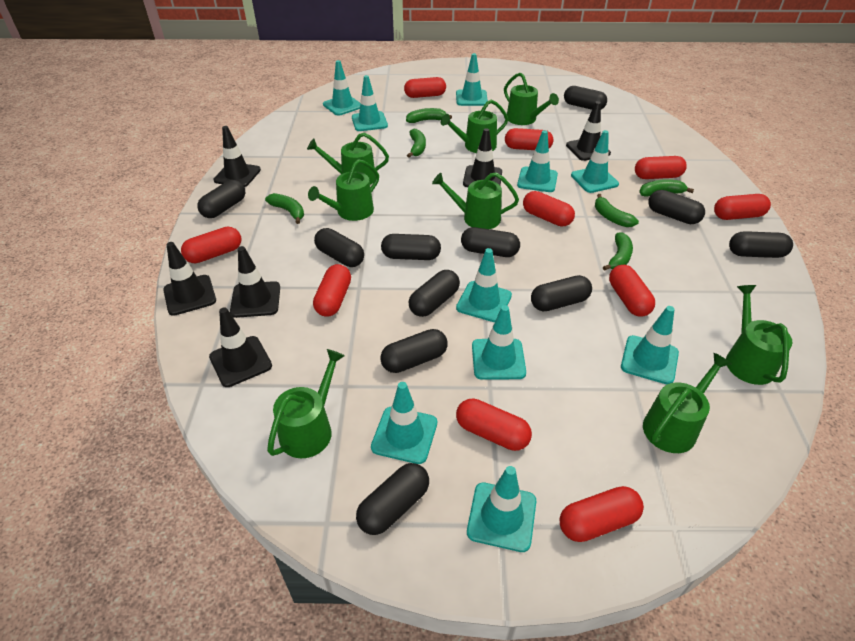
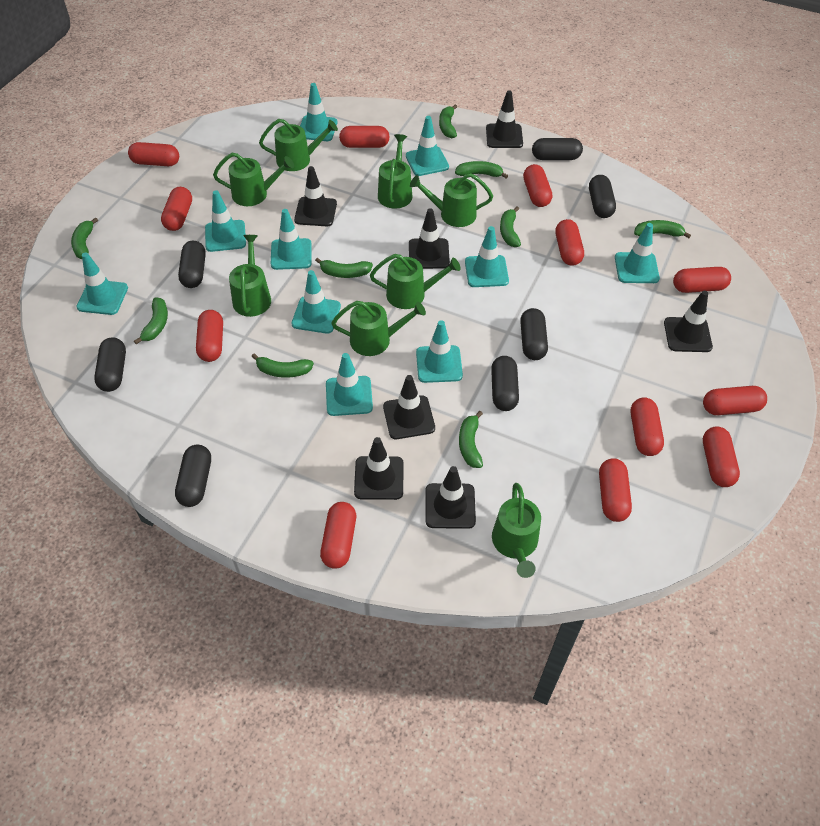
black capsule: 11 -> 7
black traffic cone: 6 -> 7
green banana: 6 -> 9
red capsule: 10 -> 12

